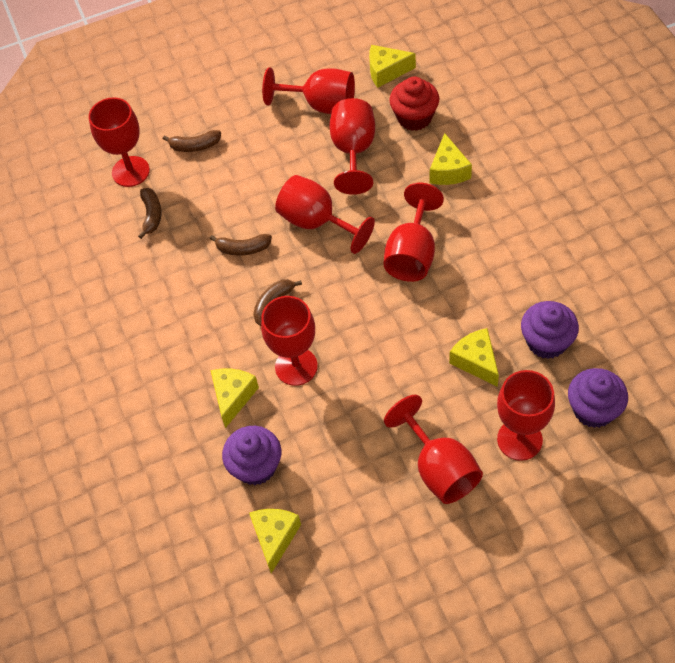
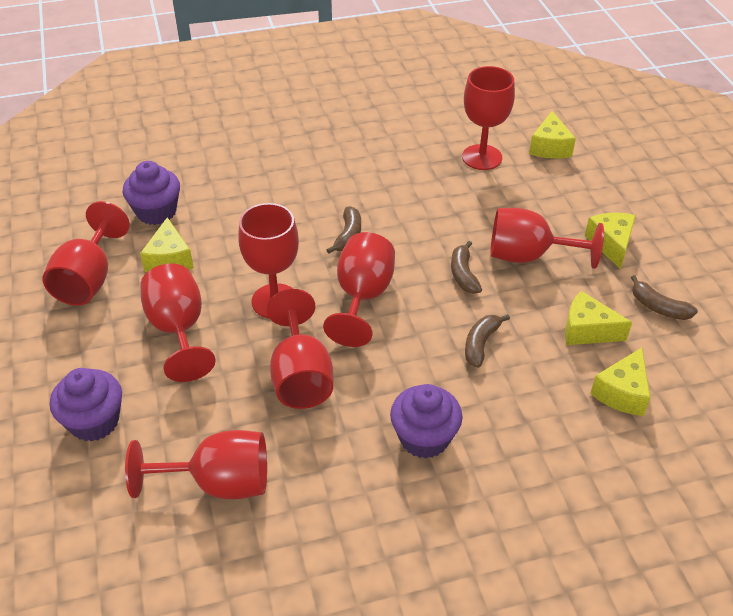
red cupcake: 1 -> 0

